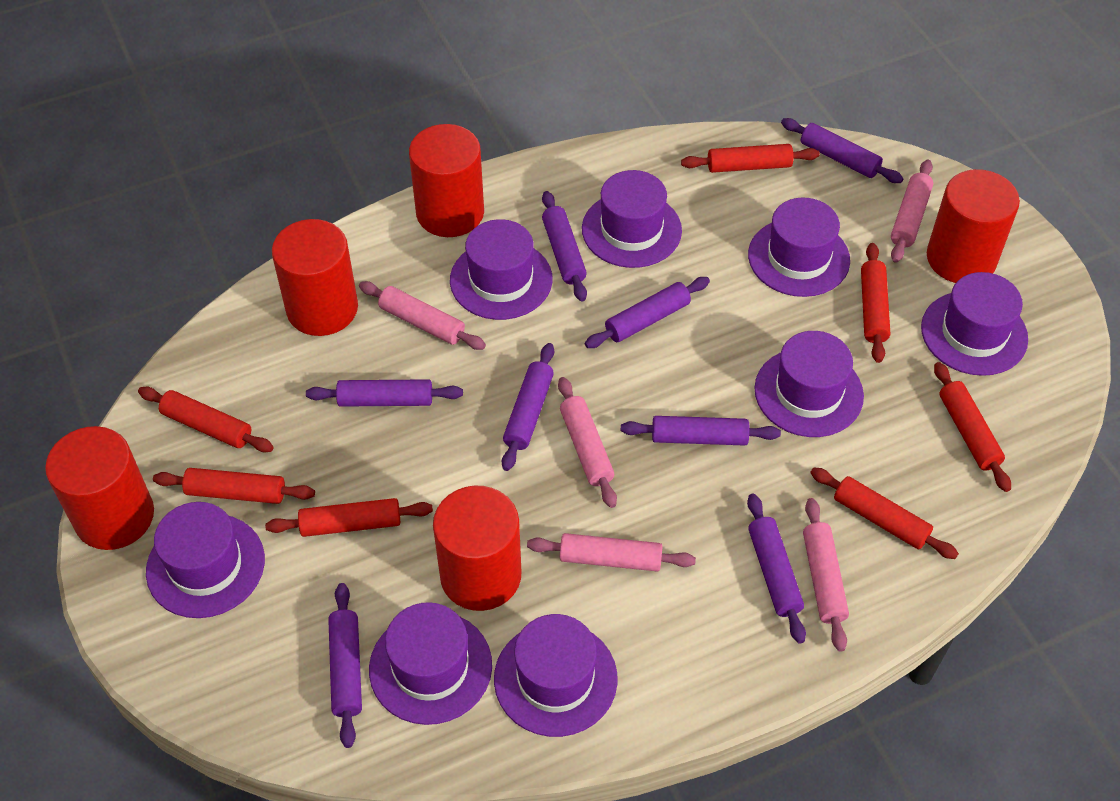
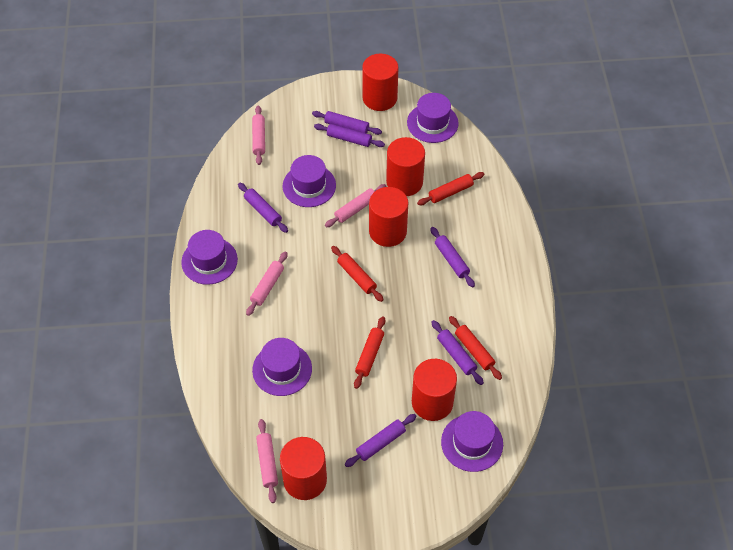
pink rolling pin: 5 -> 4
purple hat: 8 -> 5
purple rolling pin: 8 -> 6
red rolling pin: 7 -> 4

